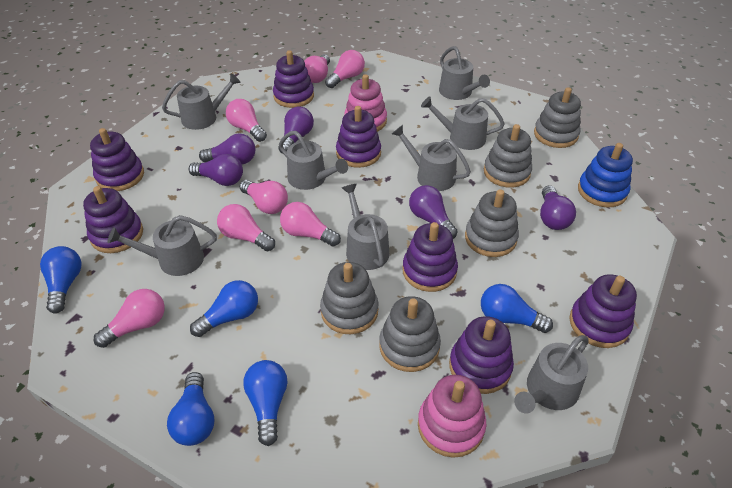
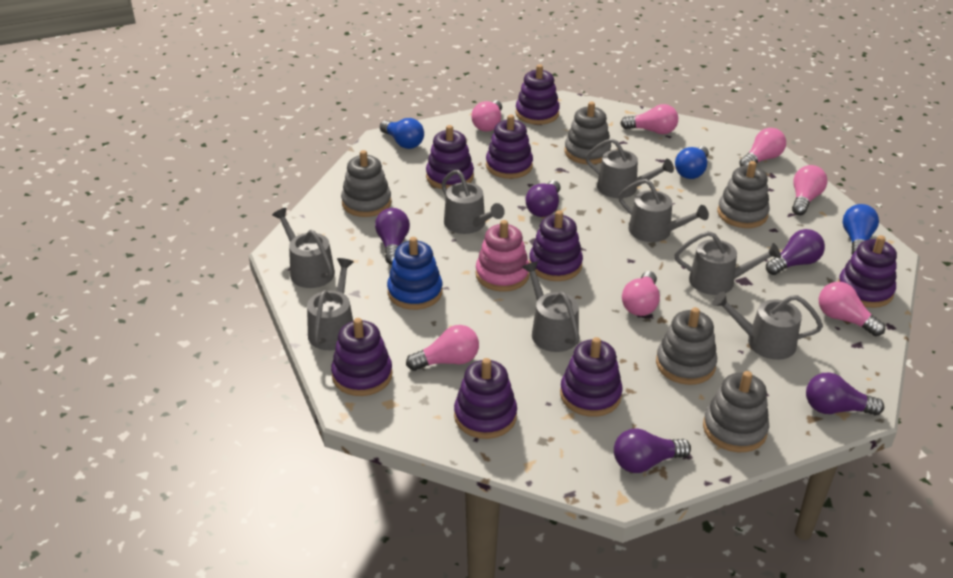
blue light bulb: 5 -> 3
pink stacking toy: 2 -> 1
purple stacking toy: 7 -> 8

